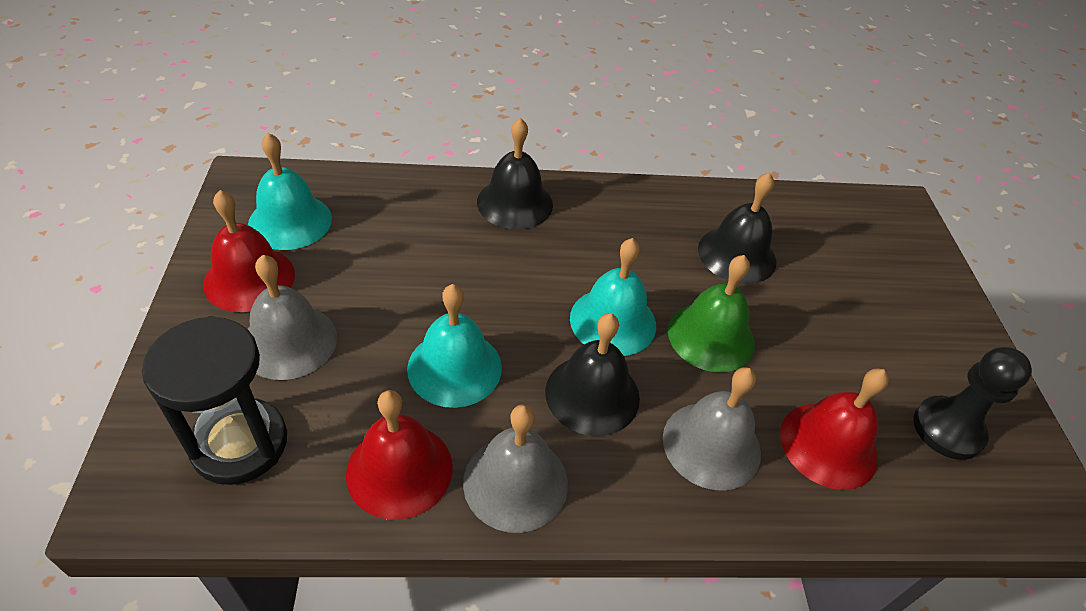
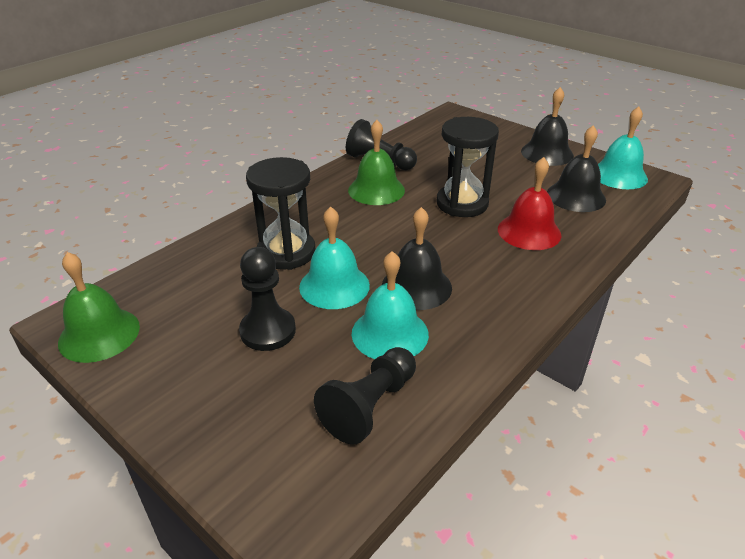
black hourglass: 1 -> 2
black pawn: 1 -> 3
green bell: 1 -> 2
grey bell: 3 -> 0
red bell: 3 -> 1

